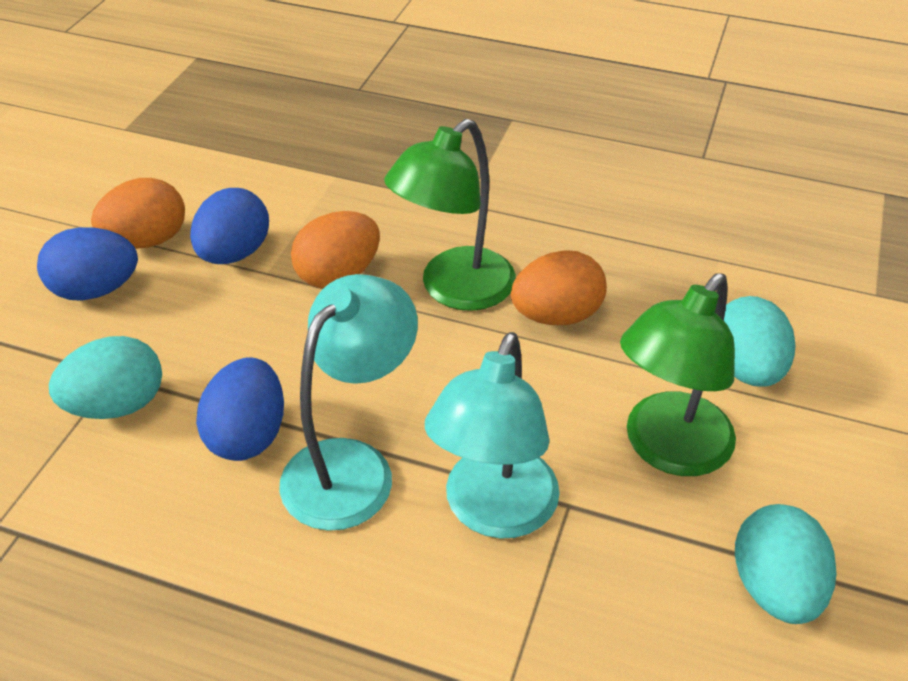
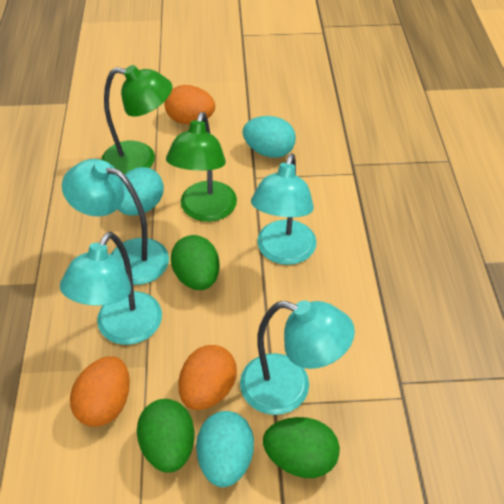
blue egg: 3 -> 0
green egg: 0 -> 3
turquoise lamp: 2 -> 4

